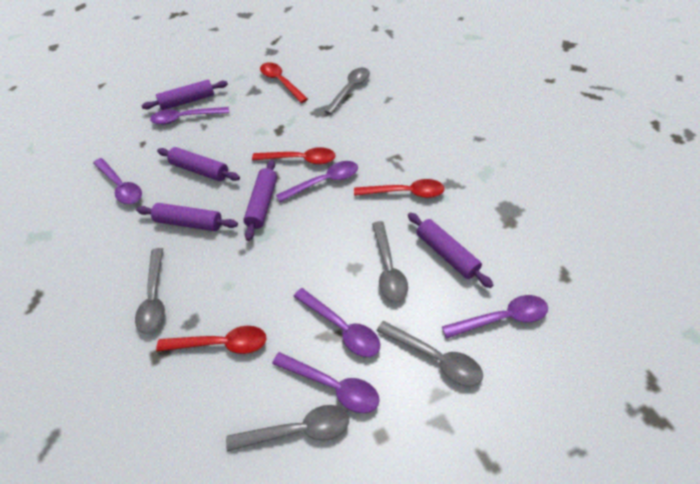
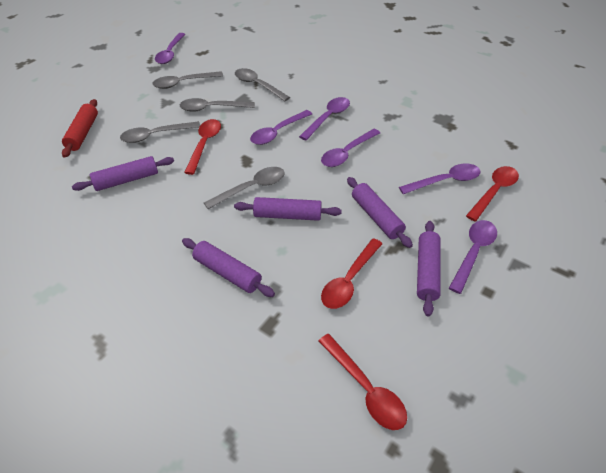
red rolling pin: 0 -> 1

